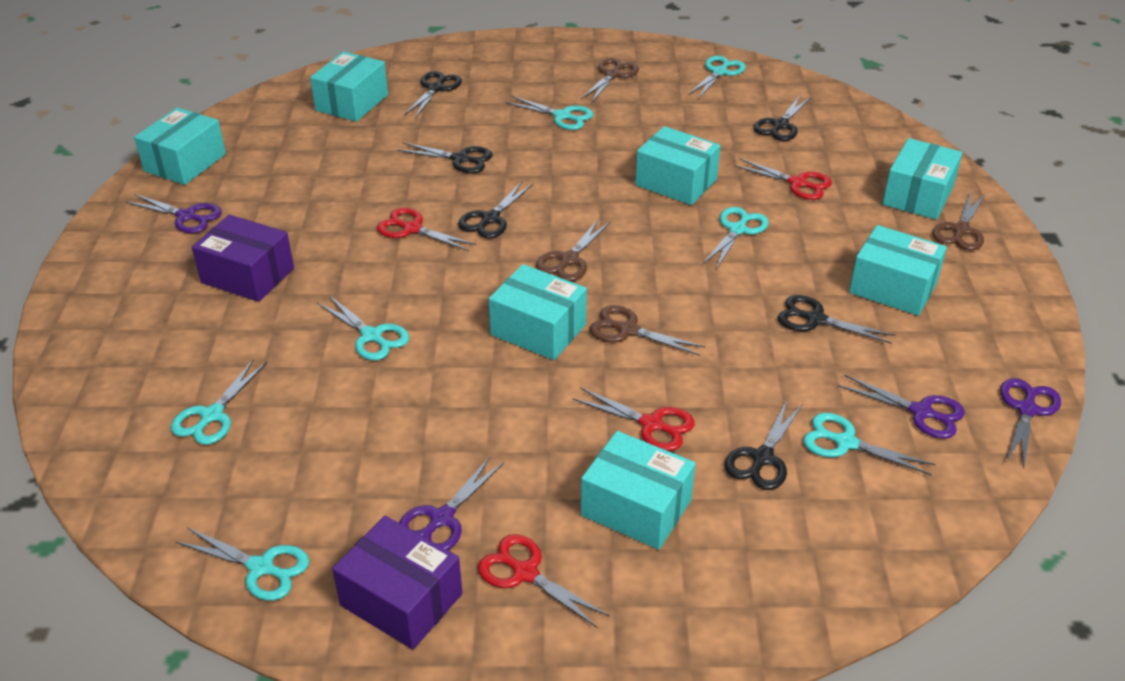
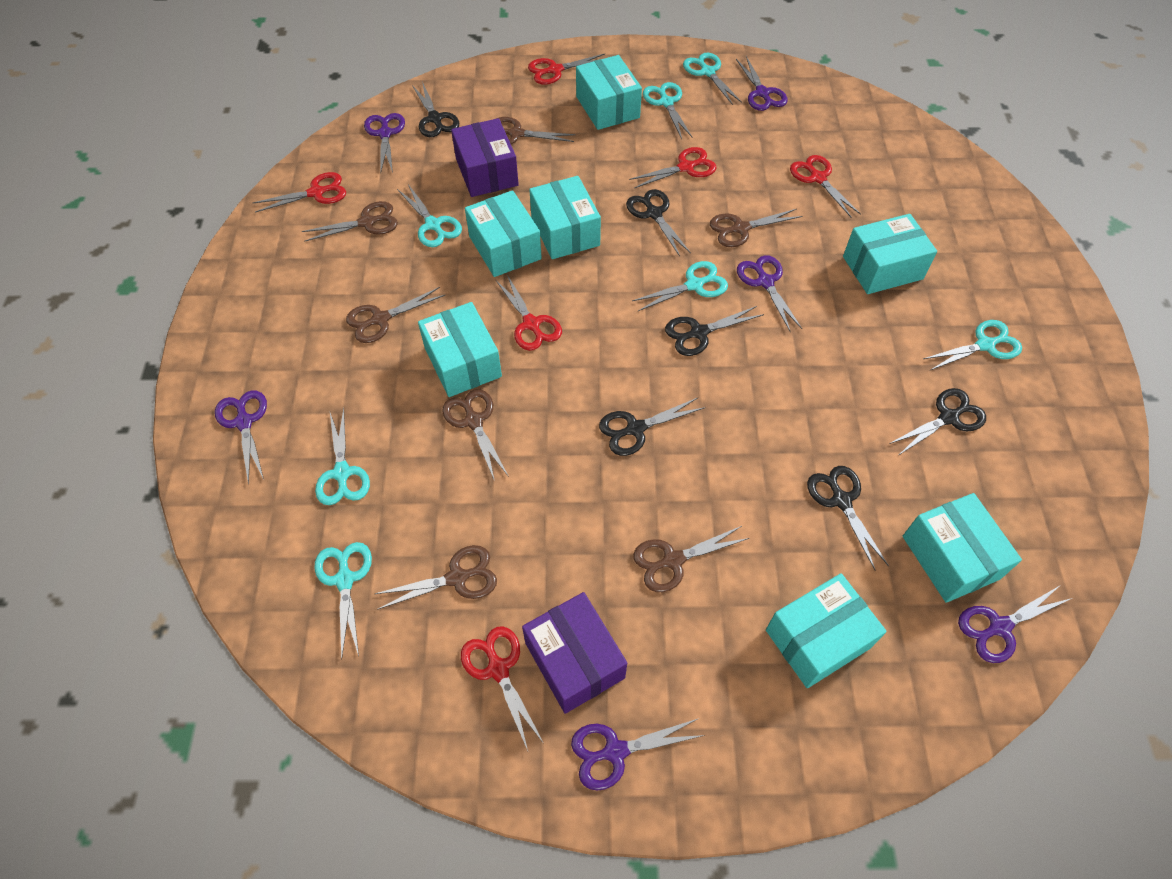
brown scissors: 4 -> 7
purple scissors: 4 -> 6
red scissors: 4 -> 6

